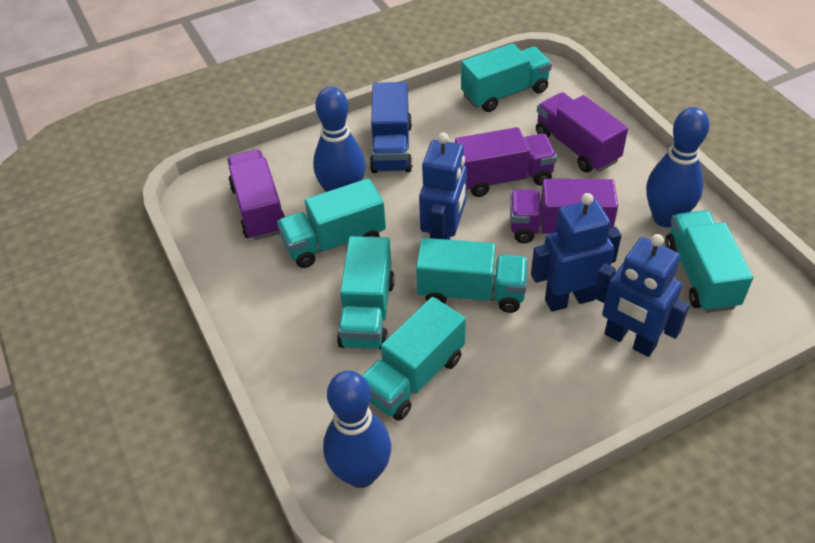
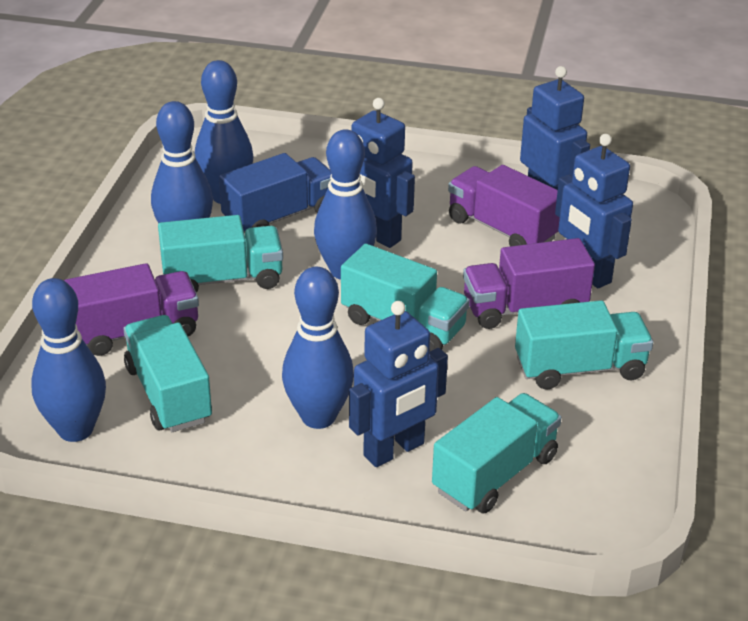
blue bowling pin: 3 -> 5
blue robot: 3 -> 4
purple truck: 4 -> 3
turquoise truck: 6 -> 5

